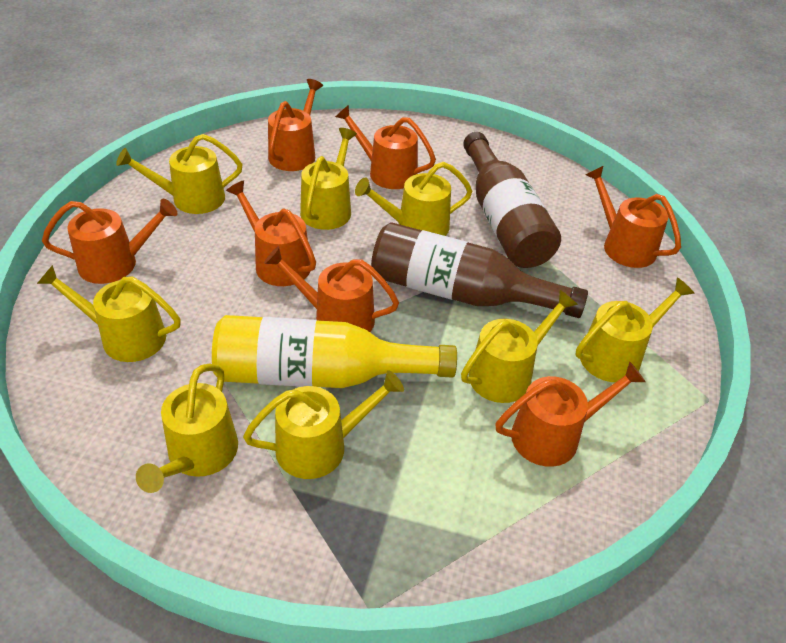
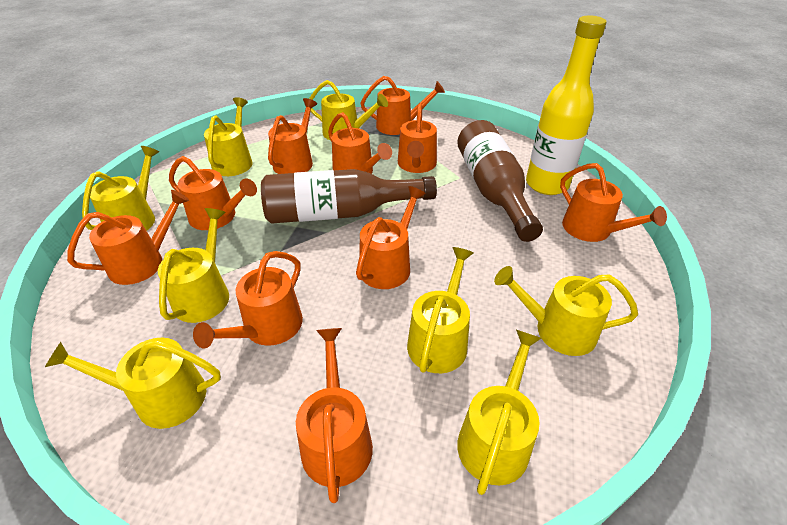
orange watering can: 7 -> 10

